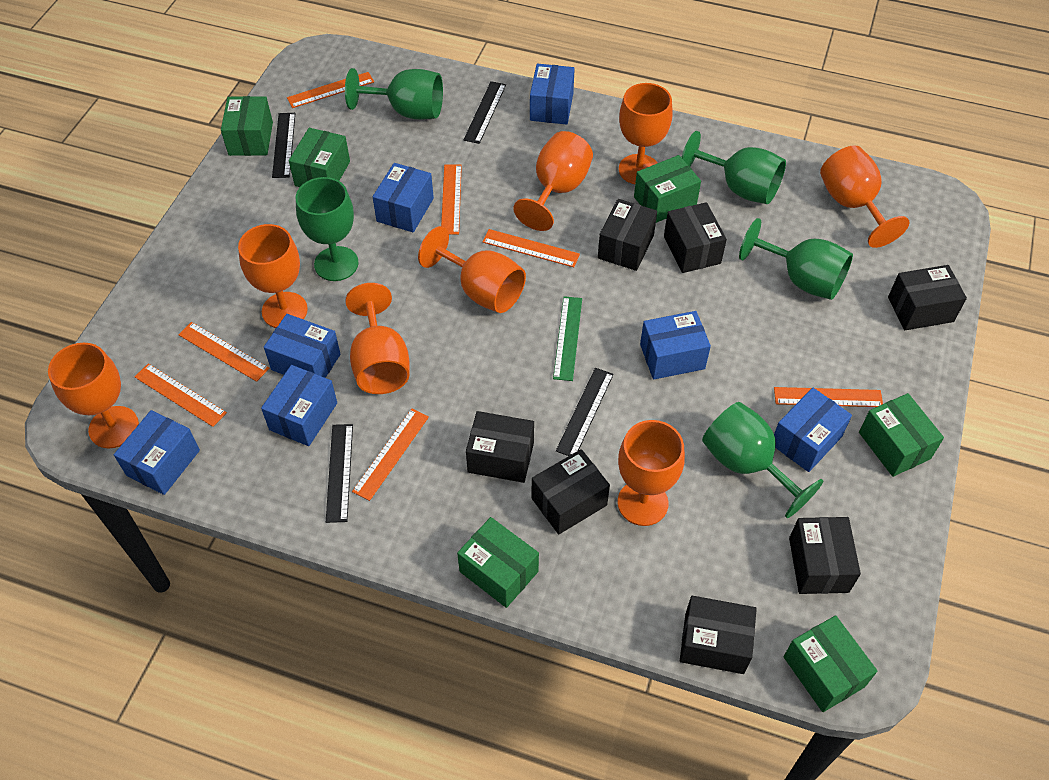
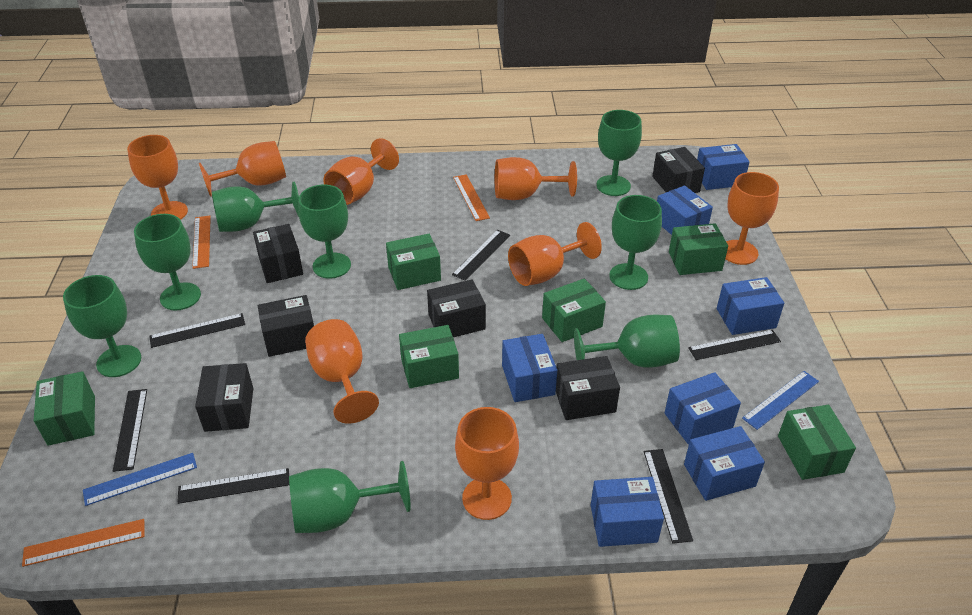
black box: 7 -> 6
black ruler: 4 -> 6
blue ruler: 0 -> 2
green goblet: 5 -> 8
green ruler: 1 -> 0
orange ruler: 7 -> 3

